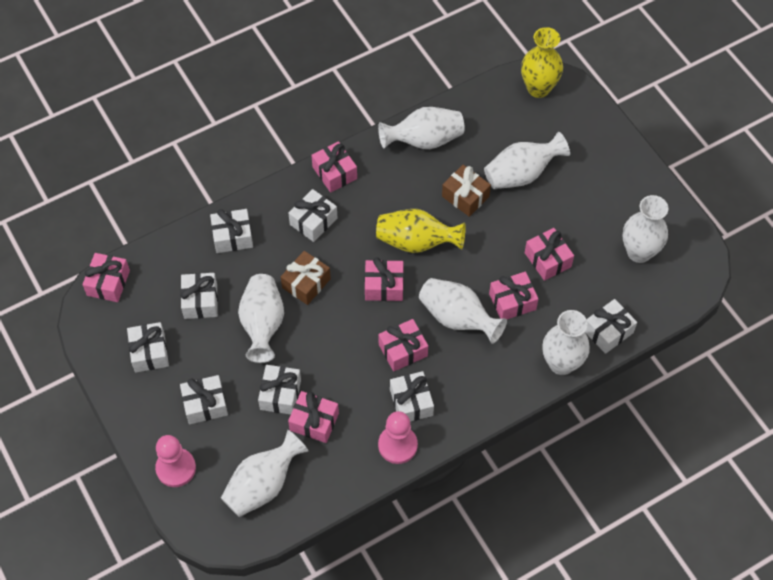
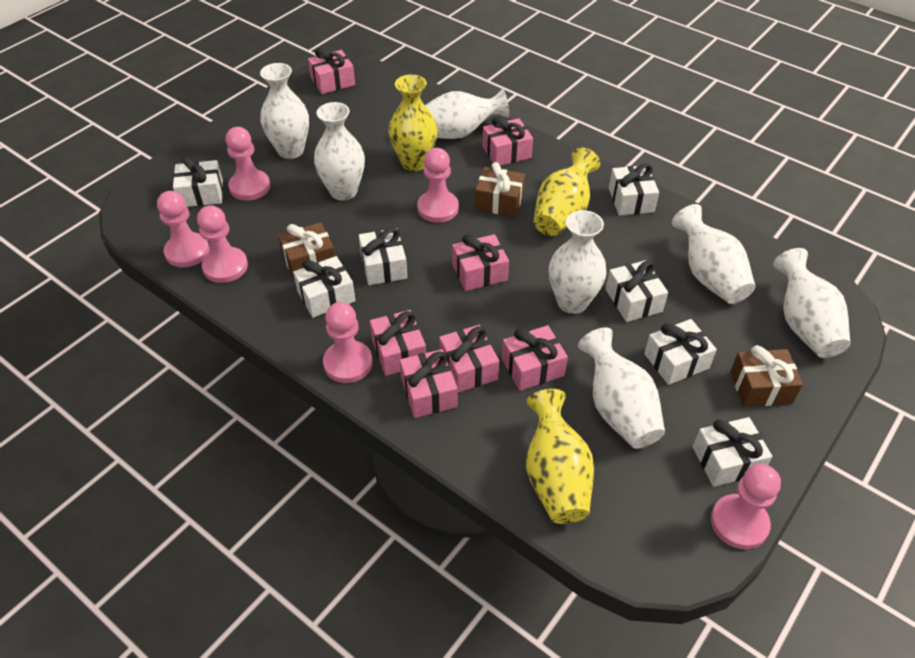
brown gift: 2 -> 3
pink pawn: 2 -> 6
white gift: 8 -> 7
yellow vase: 2 -> 3

